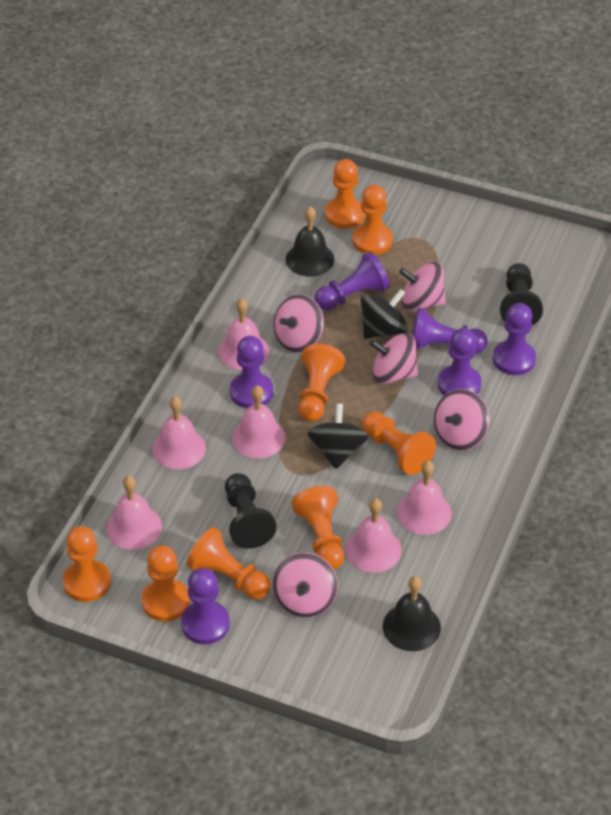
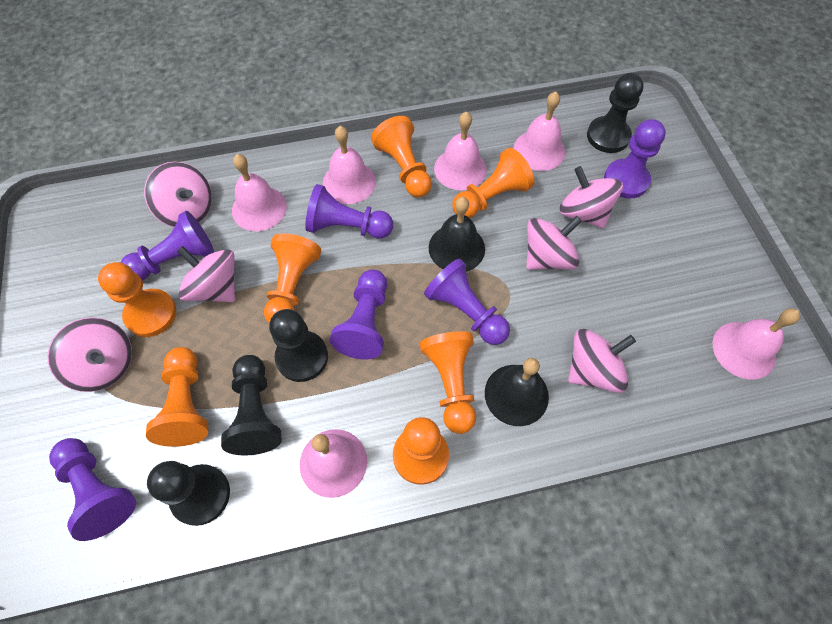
black pawn: 2 -> 4
black spinning top: 2 -> 0
orange pawn: 8 -> 7
pink spinning top: 5 -> 6

